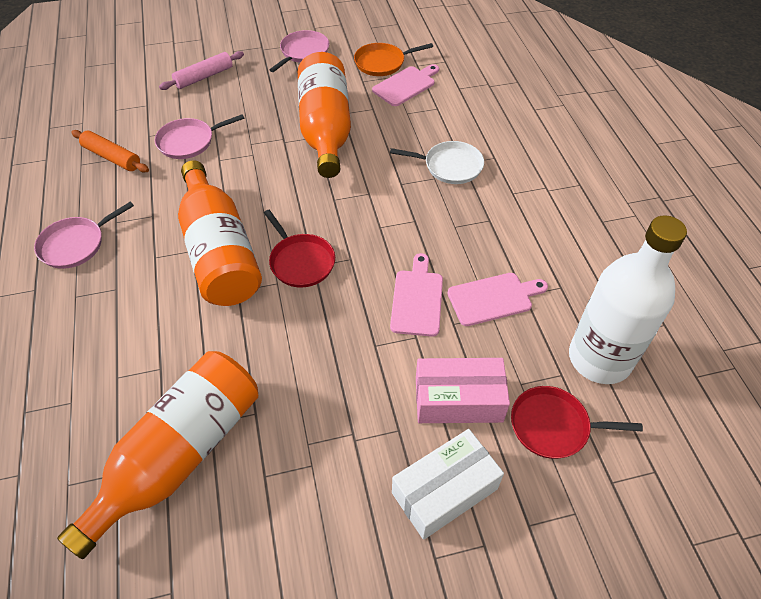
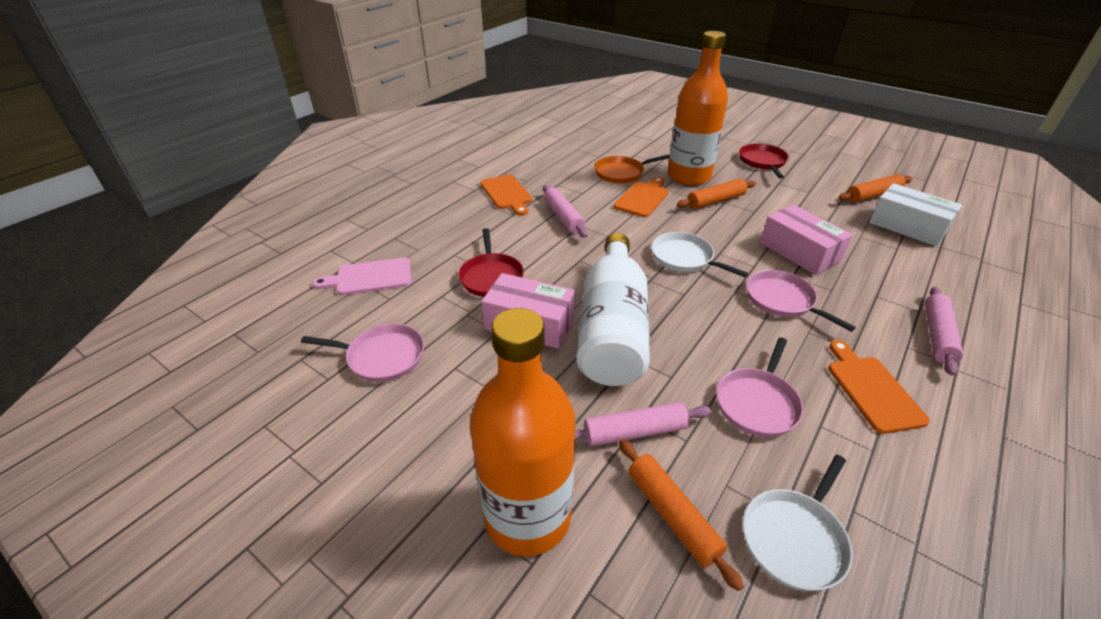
orange bottle: 3 -> 2
orange cutting board: 0 -> 3
orange rolling pin: 1 -> 3
pink box: 1 -> 2
pink cutting board: 3 -> 1
pink rolling pin: 1 -> 3
white pan: 1 -> 2

